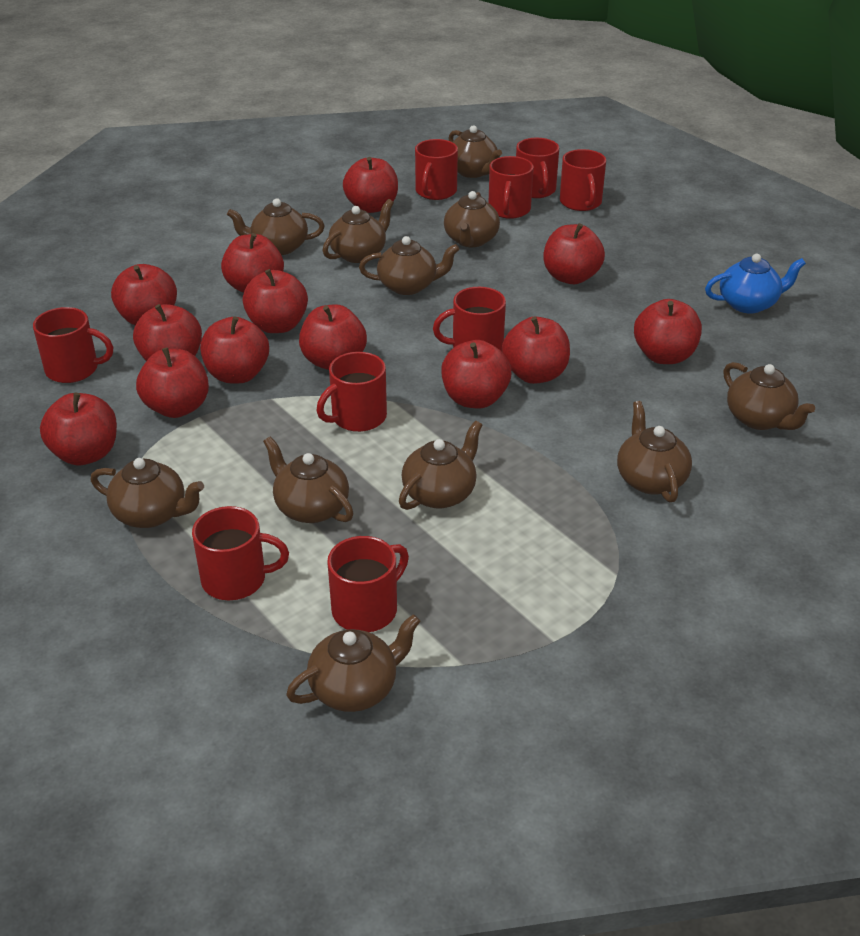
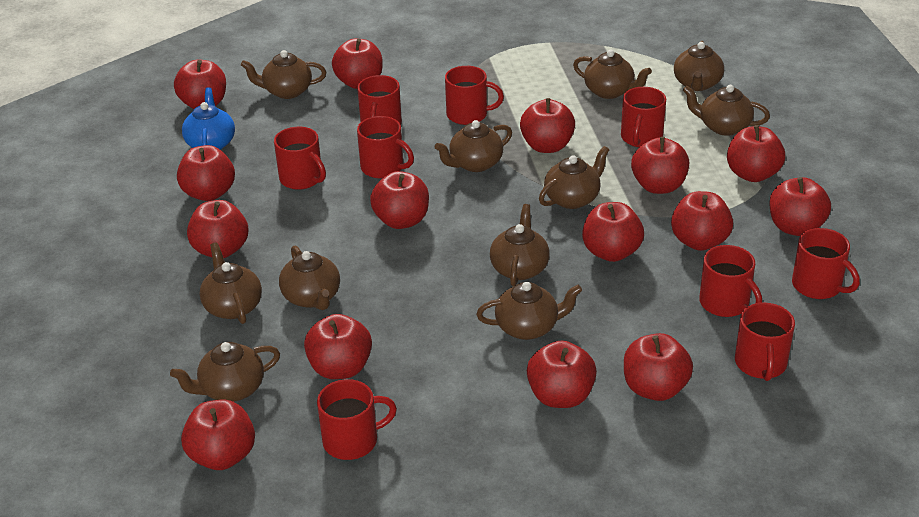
red apple: 13 -> 15

